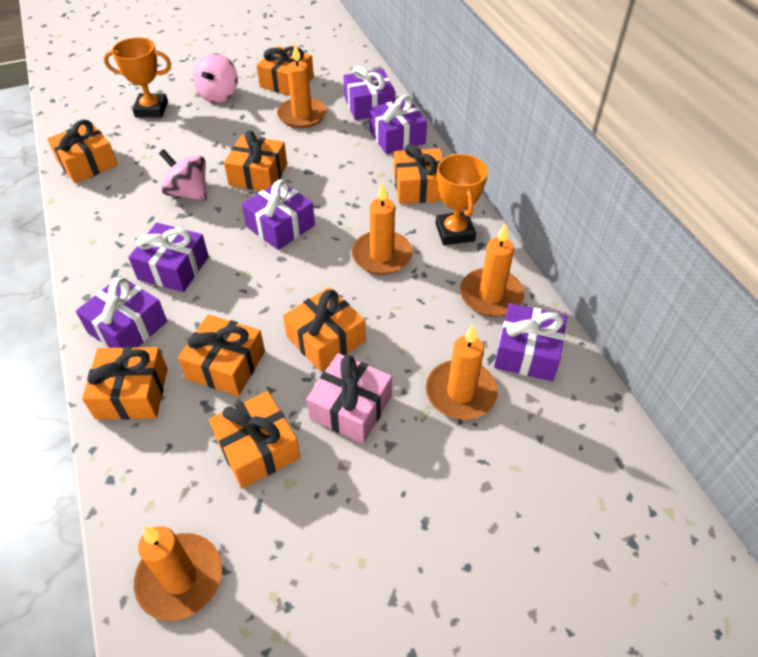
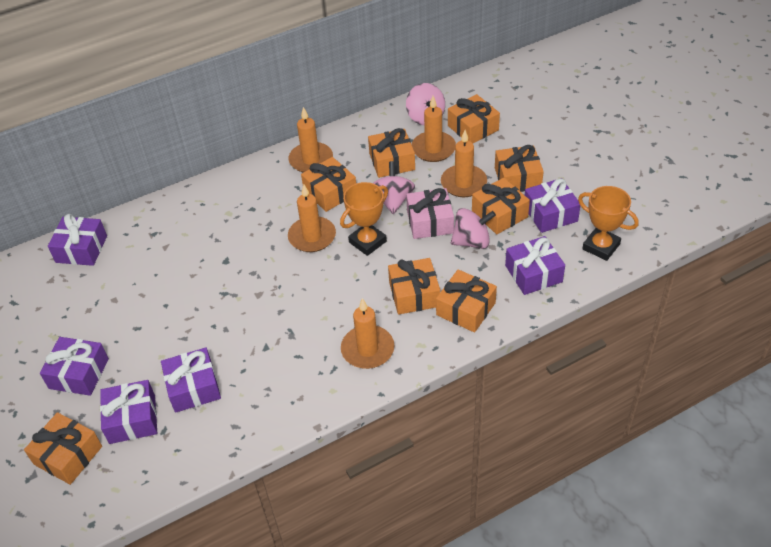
pink spinning top: 2 -> 3

